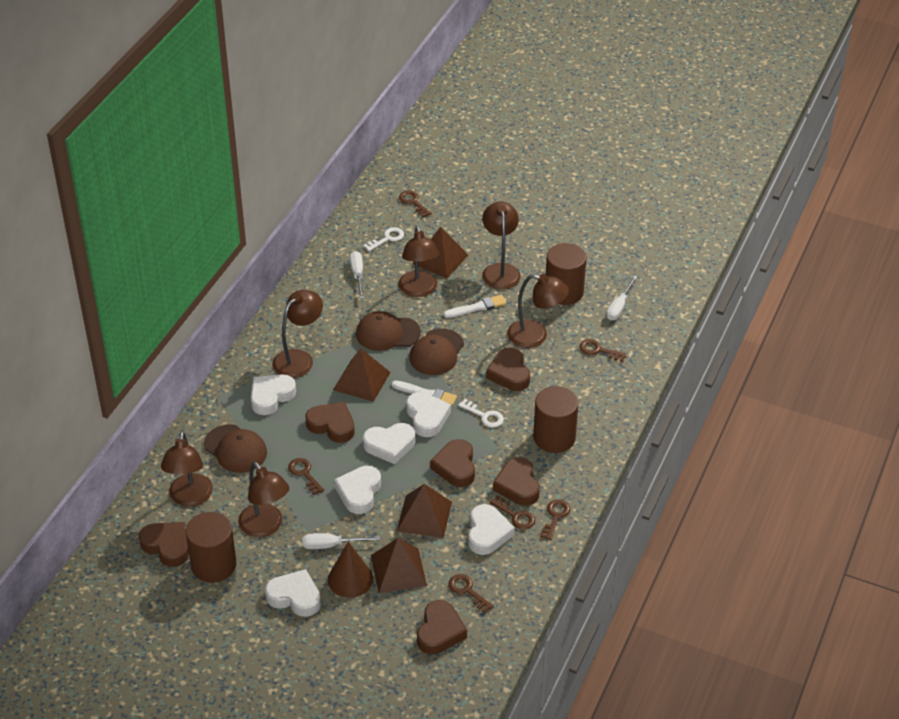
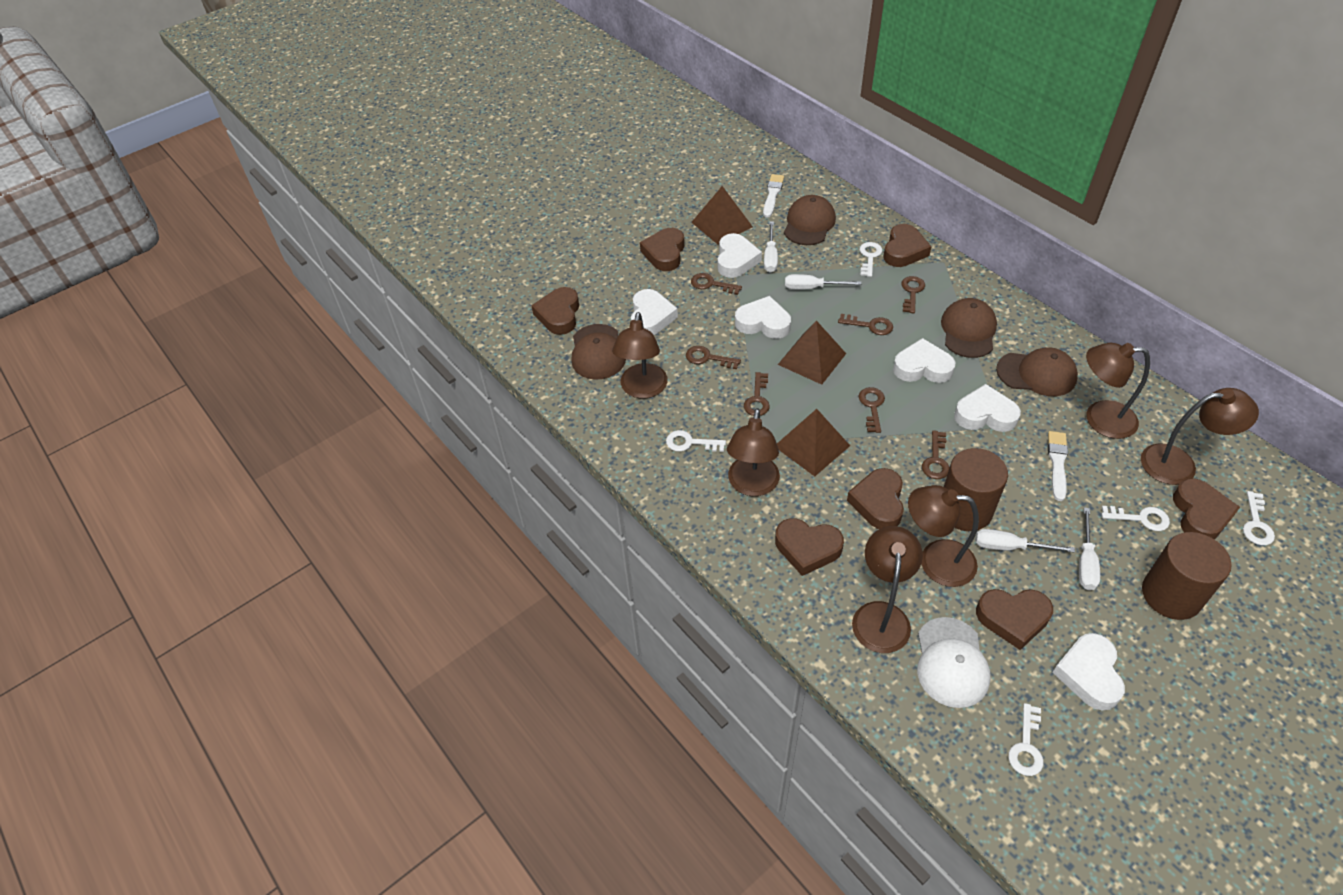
brown cap: 3 -> 4
brown cone: 1 -> 0
brown cylinder: 3 -> 2
brown heart: 6 -> 7
brown key: 6 -> 7
brown pyramid: 4 -> 3
white cap: 0 -> 1
white key: 2 -> 5
white screwdriver: 3 -> 4

